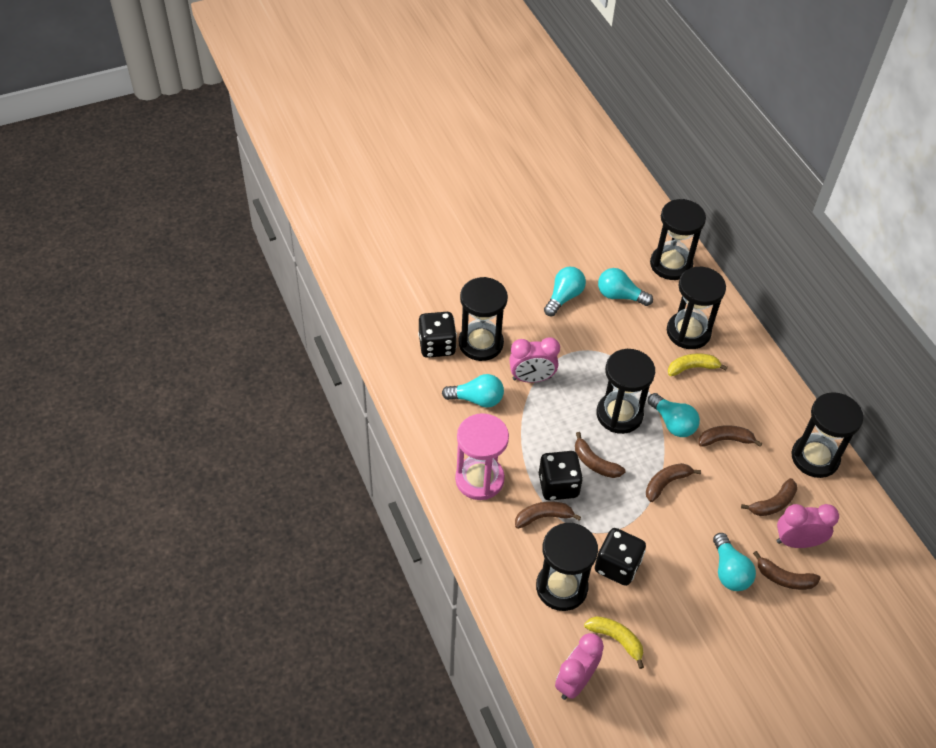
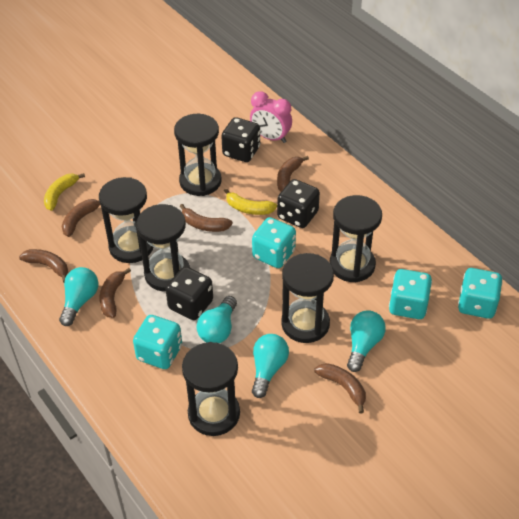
pink clock: 3 -> 1
pink hourglass: 1 -> 0
turquoise dice: 0 -> 4
turquoise light bulb: 5 -> 4

